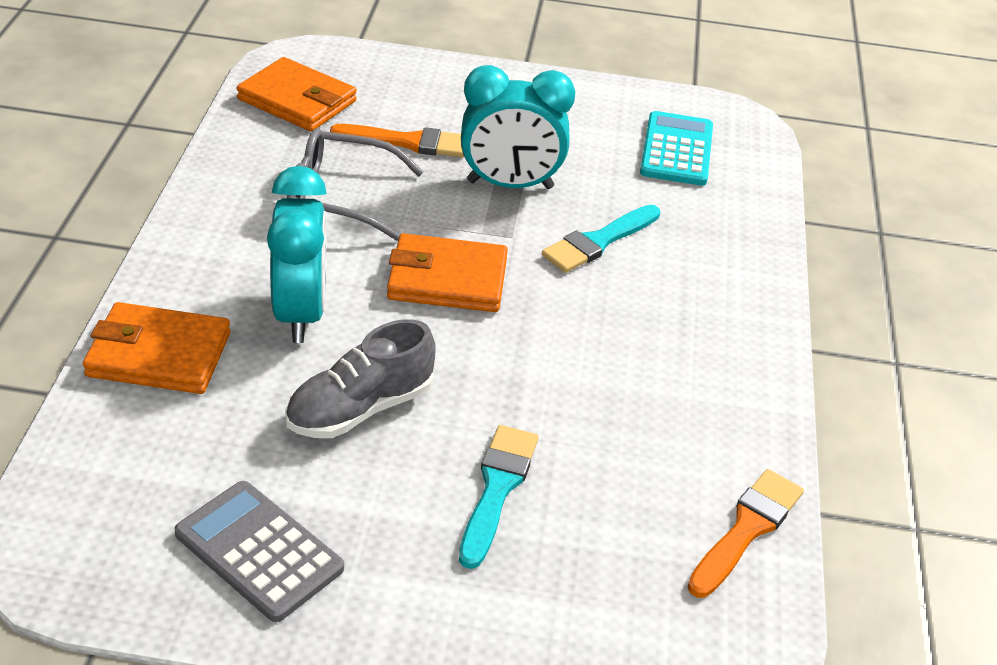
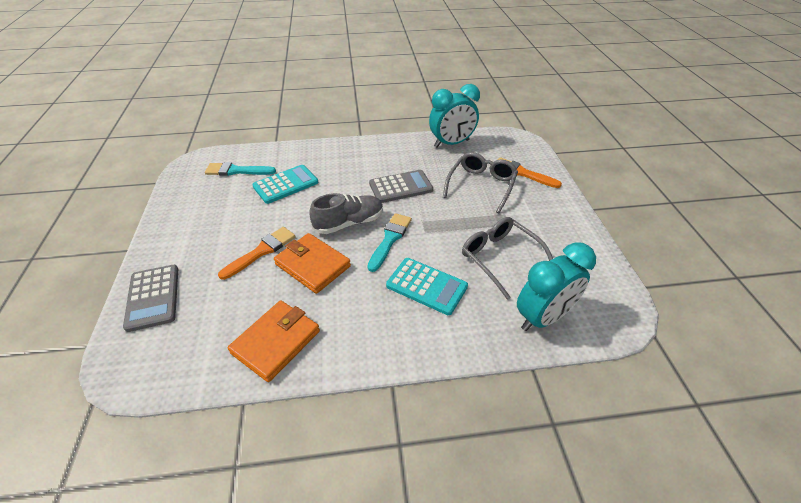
grey calculator: 1 -> 2
grey glasses: 1 -> 2
orange wallet: 3 -> 2
turquoise calculator: 1 -> 2

